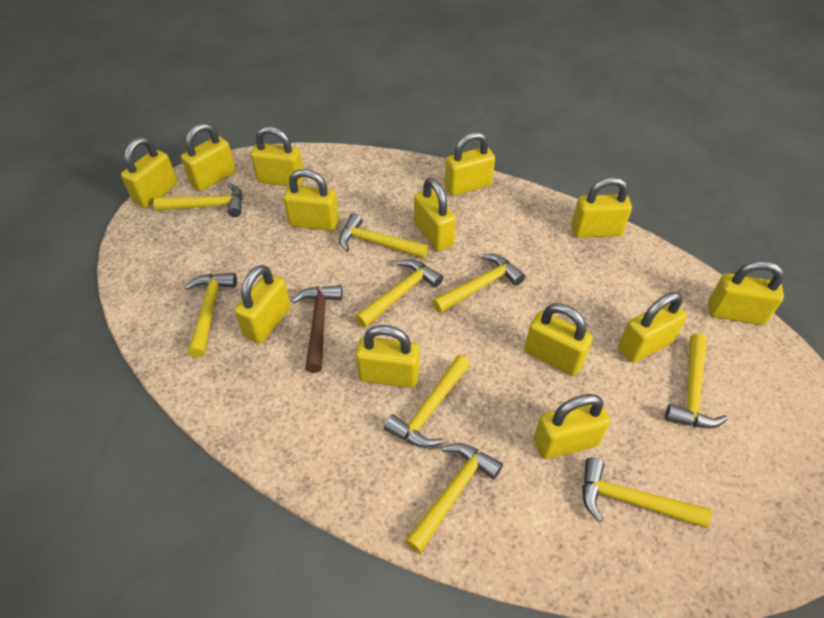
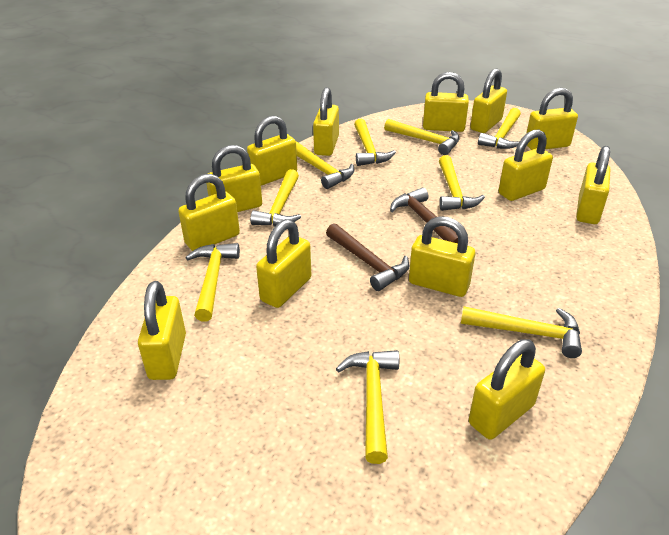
brown hammer: 1 -> 2

